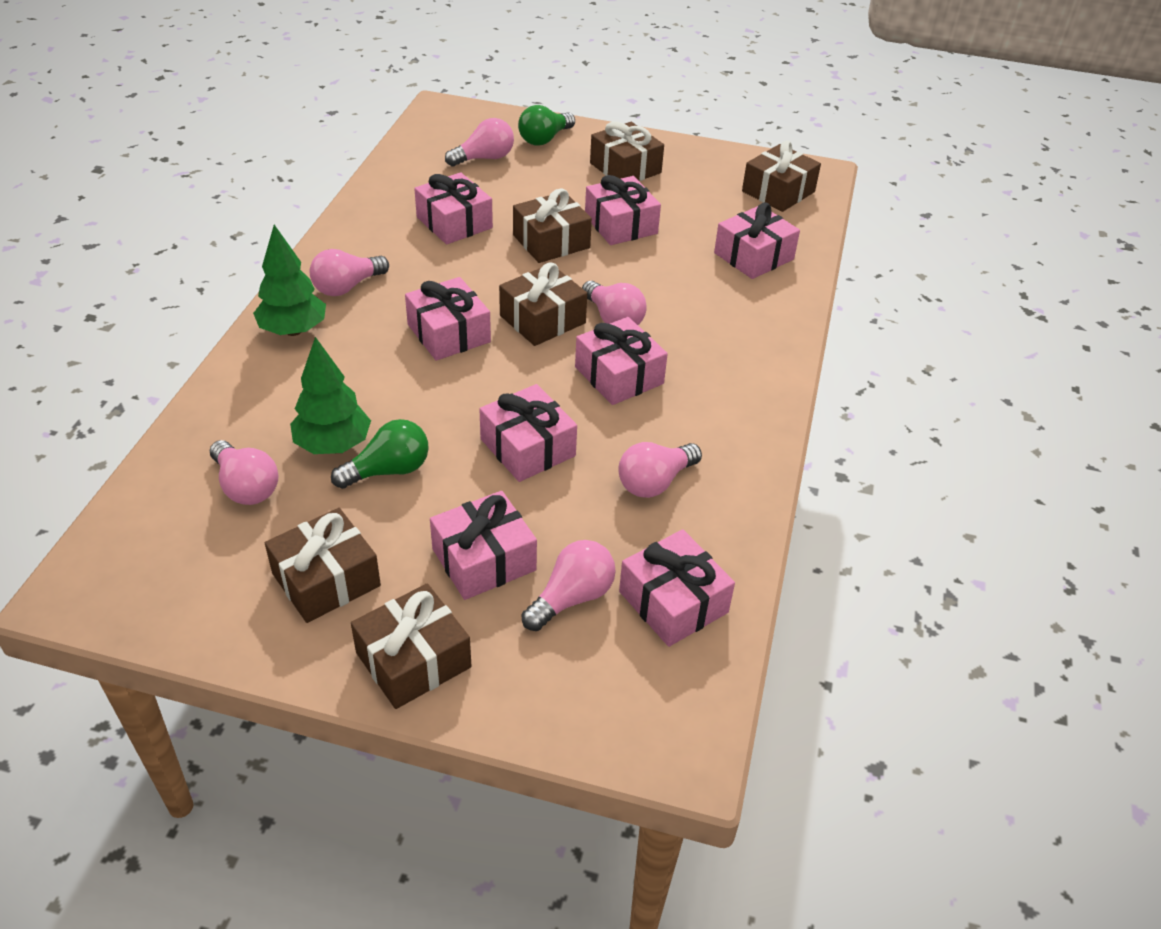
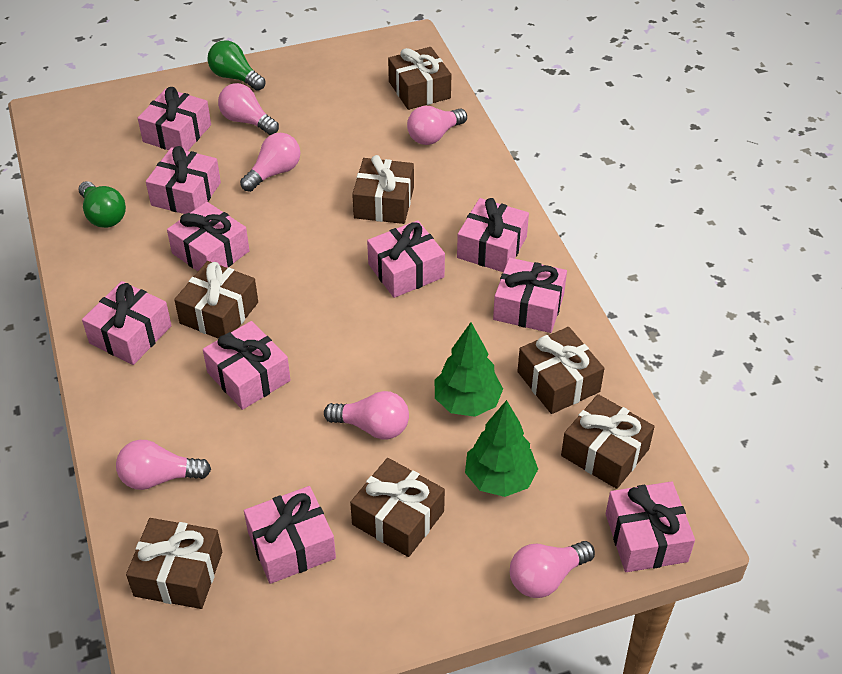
brown gift: 6 -> 7
pink gift: 8 -> 10

